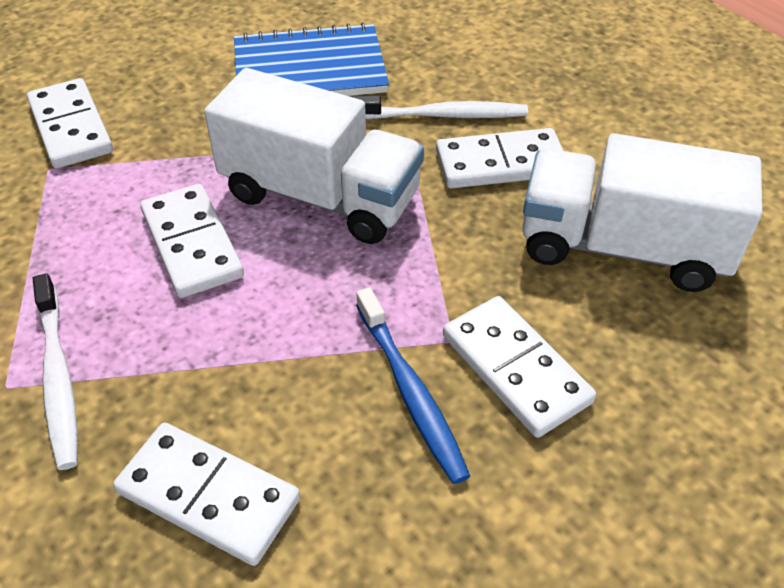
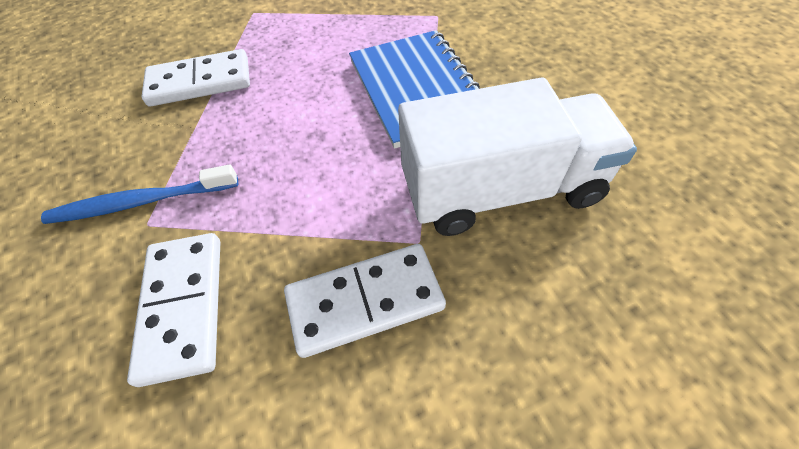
white domino: 5 -> 3
white toothbrush: 2 -> 0
white truck: 2 -> 1

